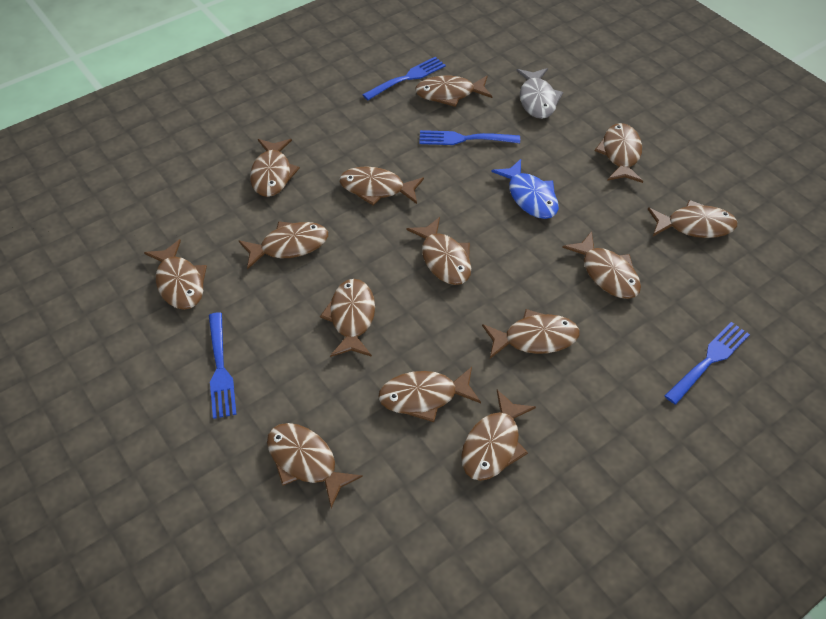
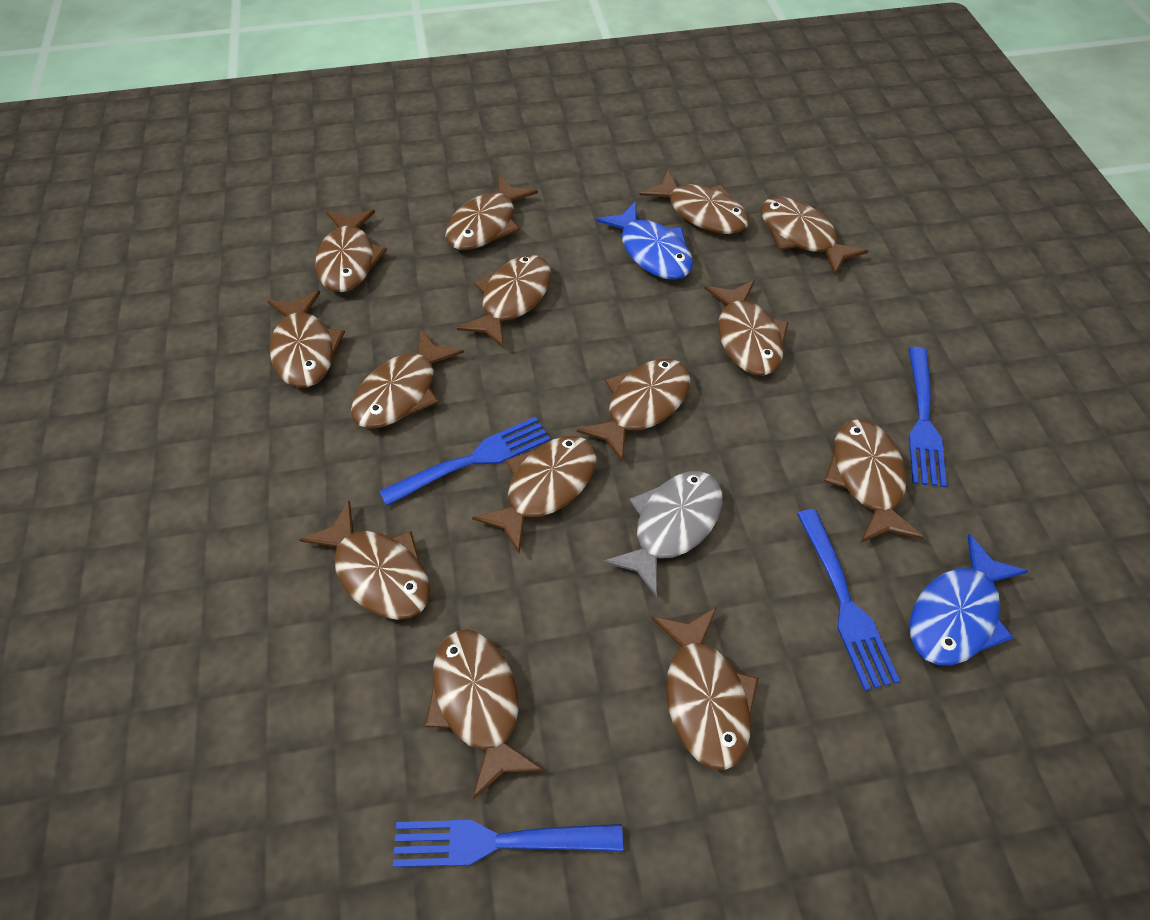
blue fish: 1 -> 2

